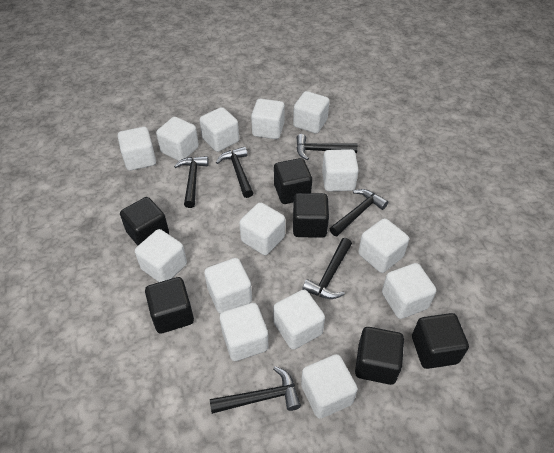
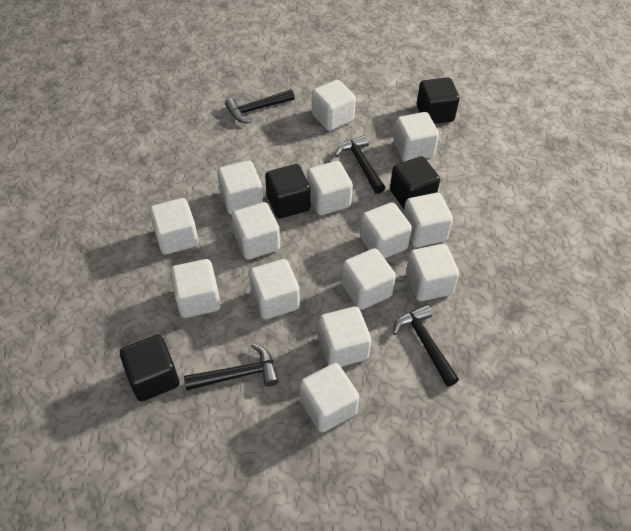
black cube: 6 -> 4
black hammer: 6 -> 4

